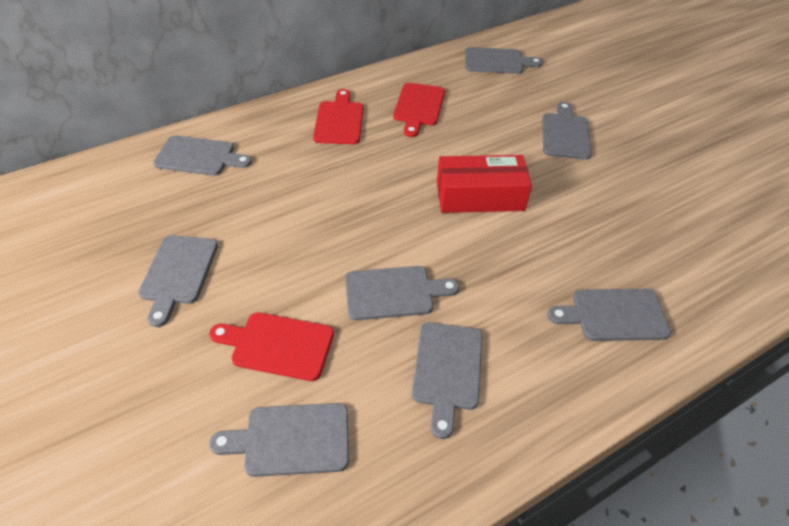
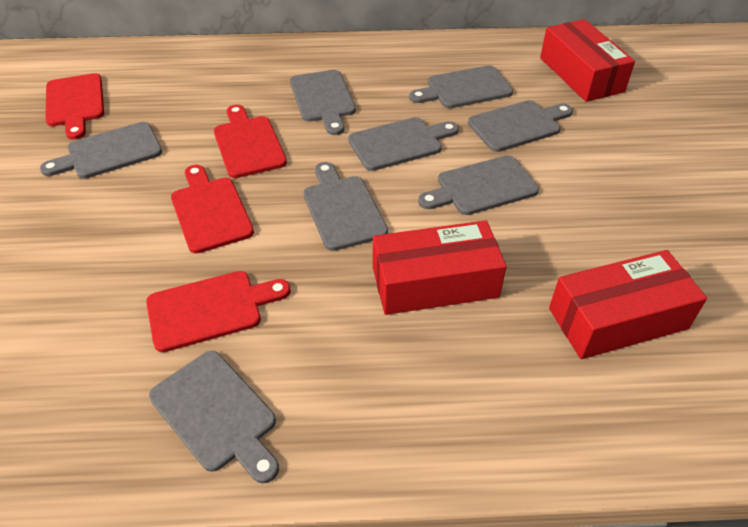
red box: 1 -> 3
red cutting board: 3 -> 4

